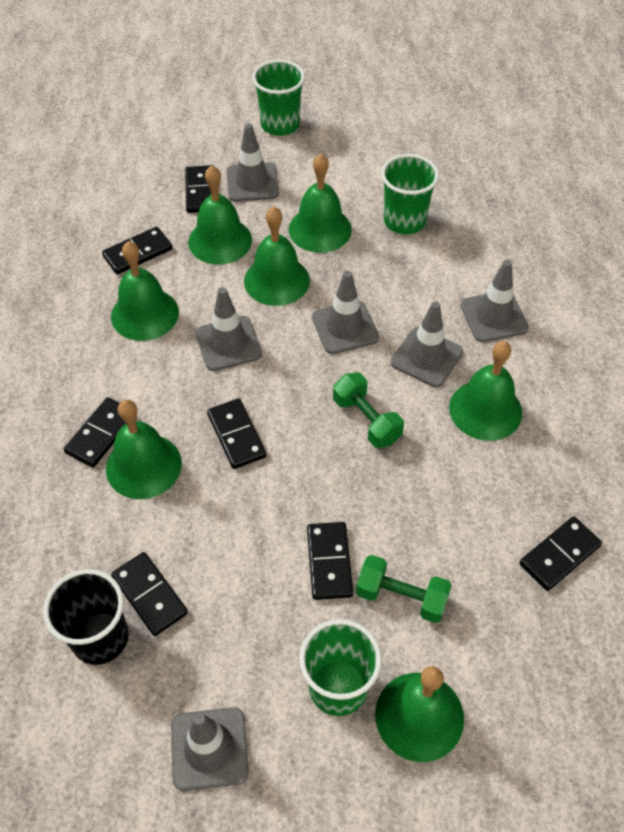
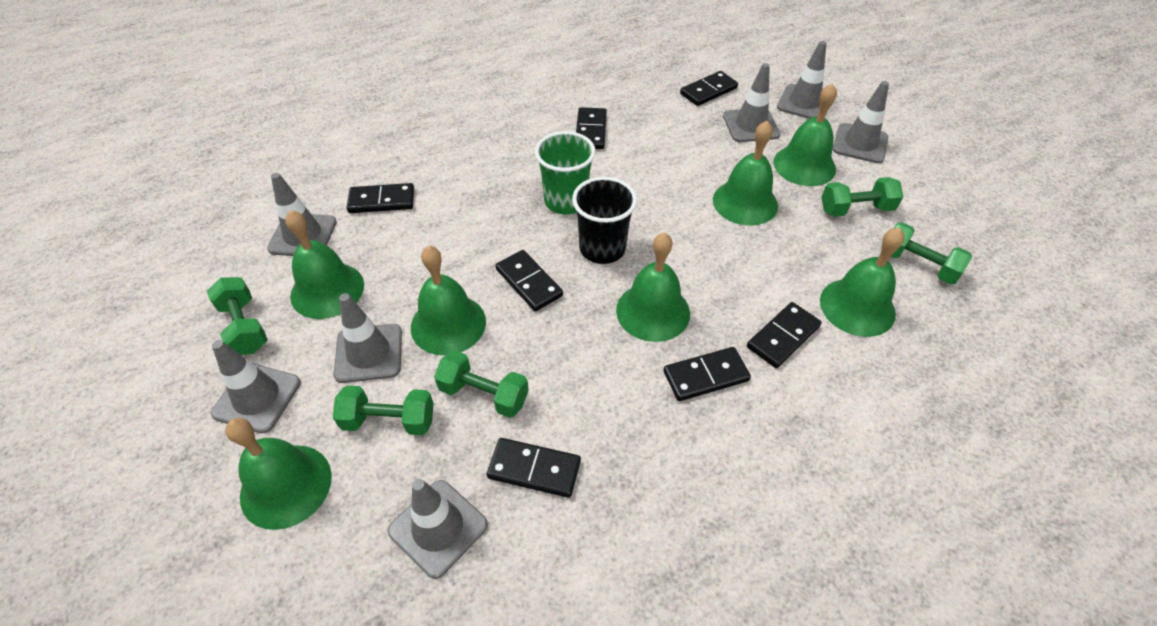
green cup: 3 -> 1
green dumbbell: 2 -> 5
grey traffic cone: 6 -> 7

